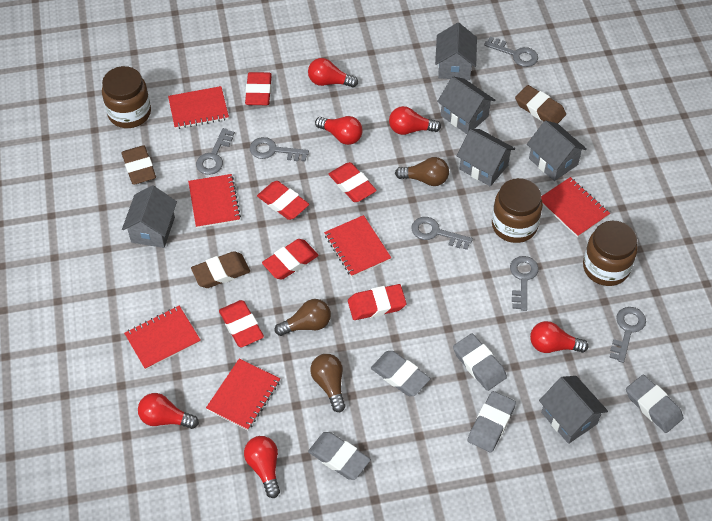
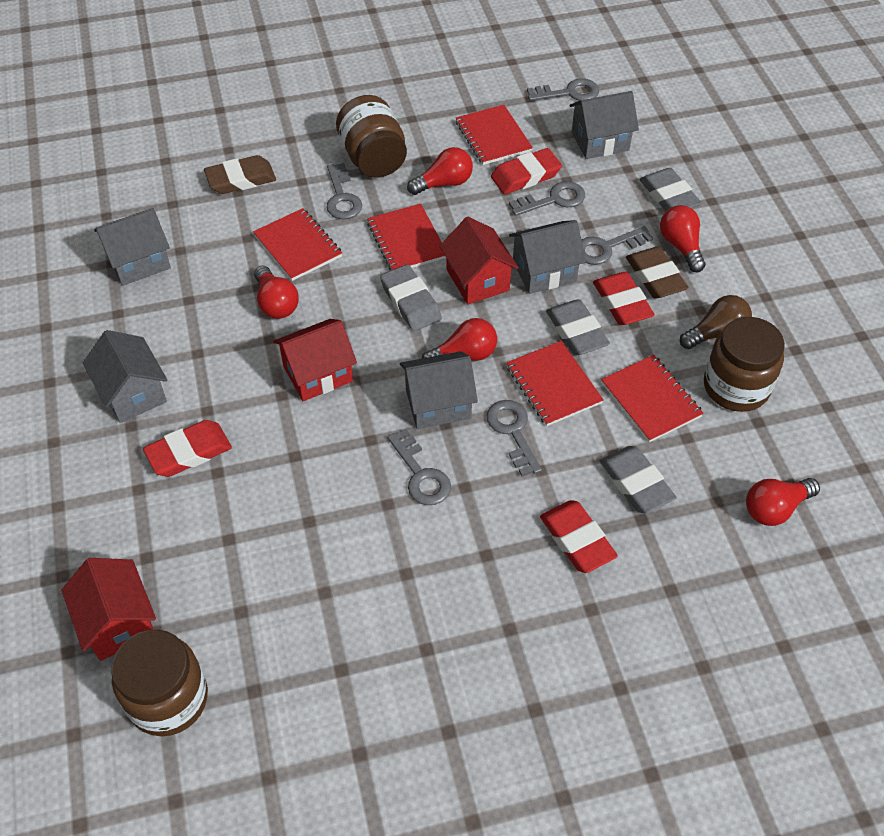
brown eraser: 3 -> 2
brown light bulb: 3 -> 1
grey eraser: 5 -> 4
grey house: 6 -> 5
red eraser: 6 -> 4
red house: 0 -> 3
red light bulb: 6 -> 5
red notebook: 6 -> 5

